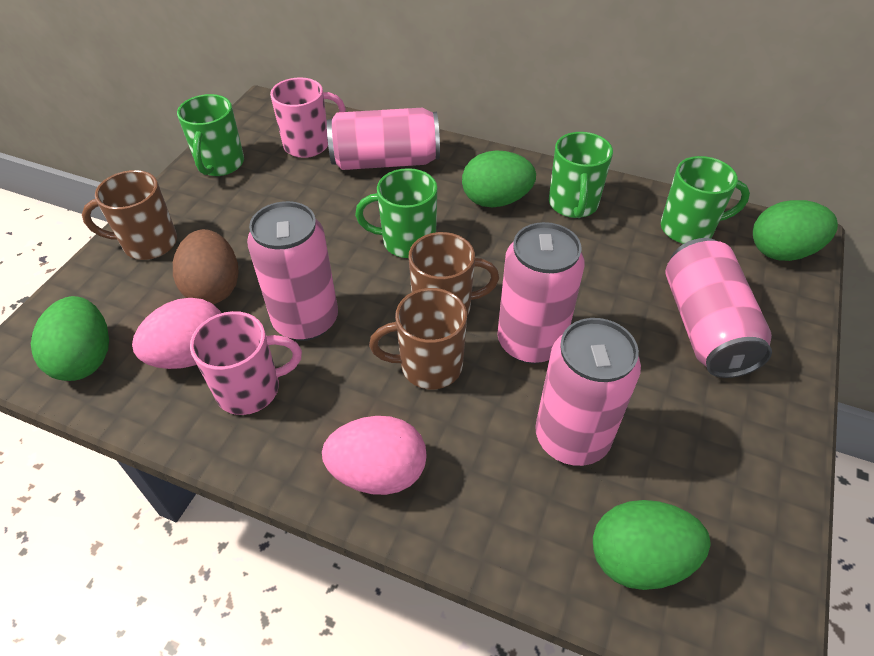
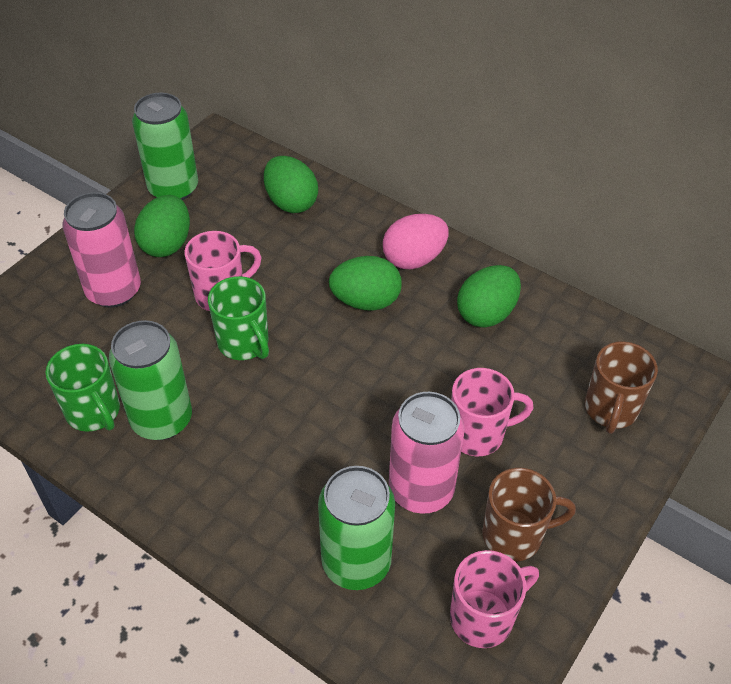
brown egg: 1 -> 0
brown mug: 3 -> 2
green can: 0 -> 3
green mug: 4 -> 2
pink can: 5 -> 2
pink egg: 2 -> 1
pink mug: 2 -> 3

